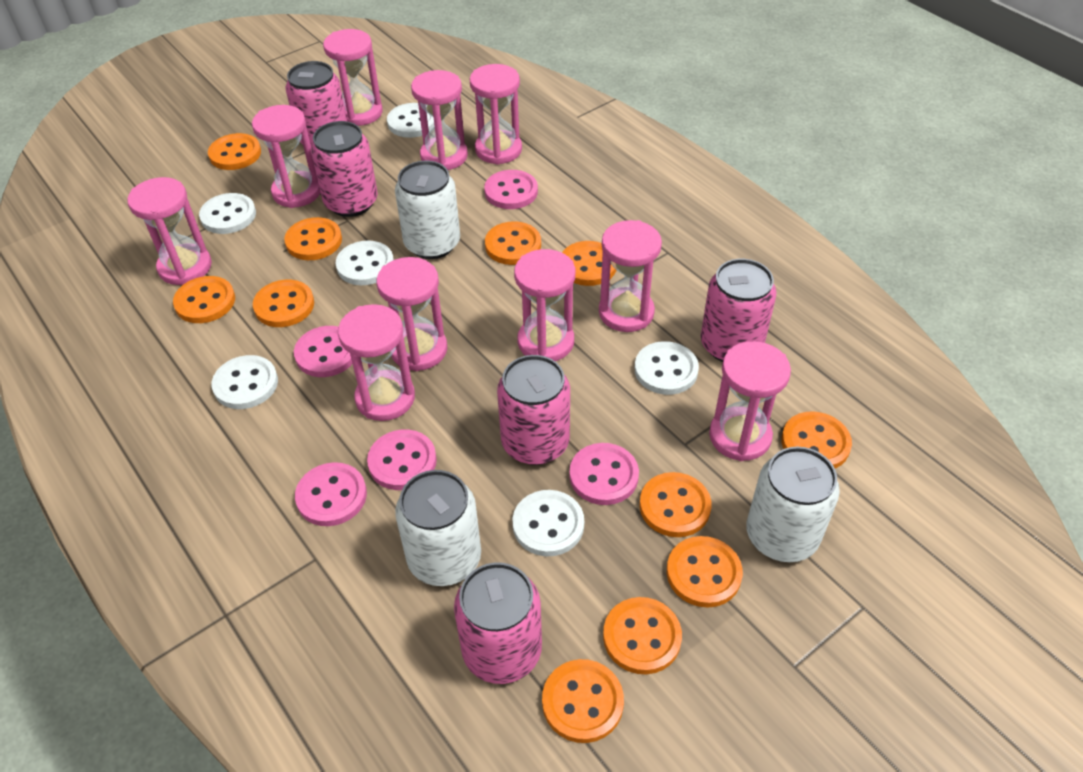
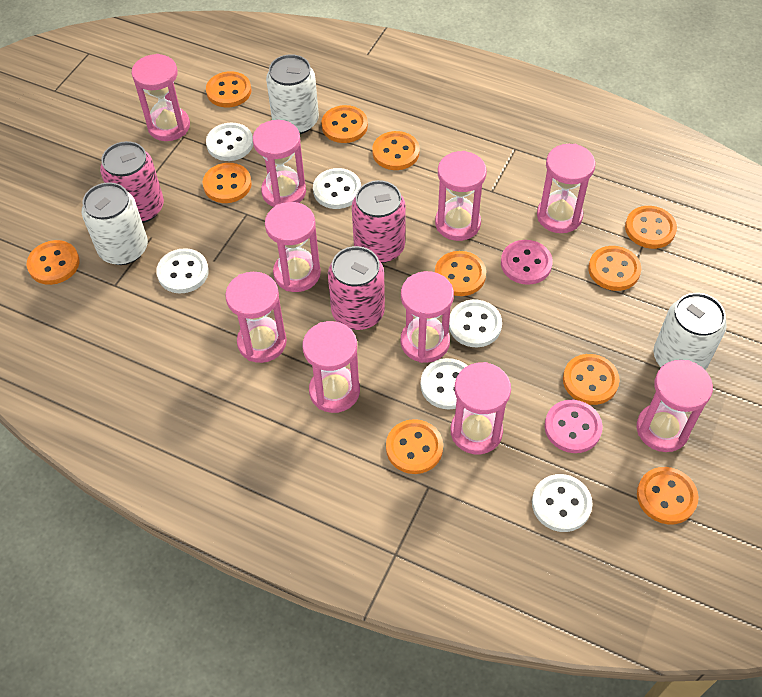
pink button: 5 -> 2
pink can: 5 -> 3

